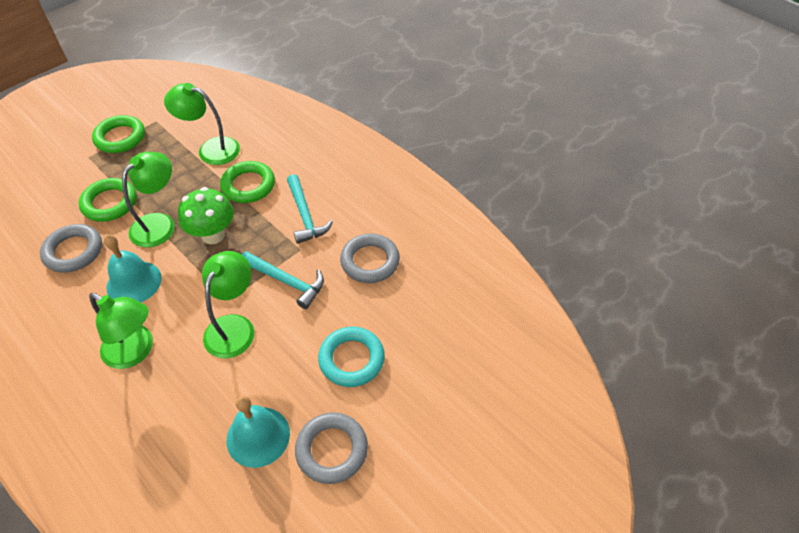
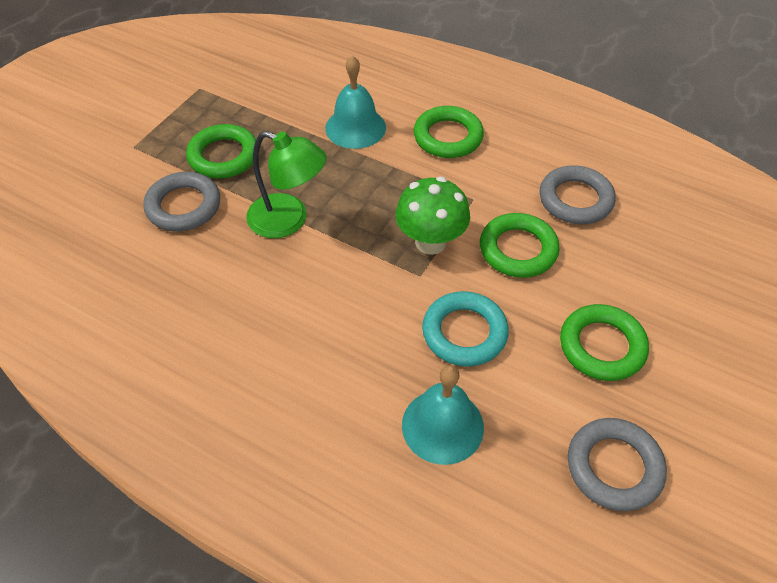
green lamp: 4 -> 1
green ring: 3 -> 4
turquoise hammer: 2 -> 0

